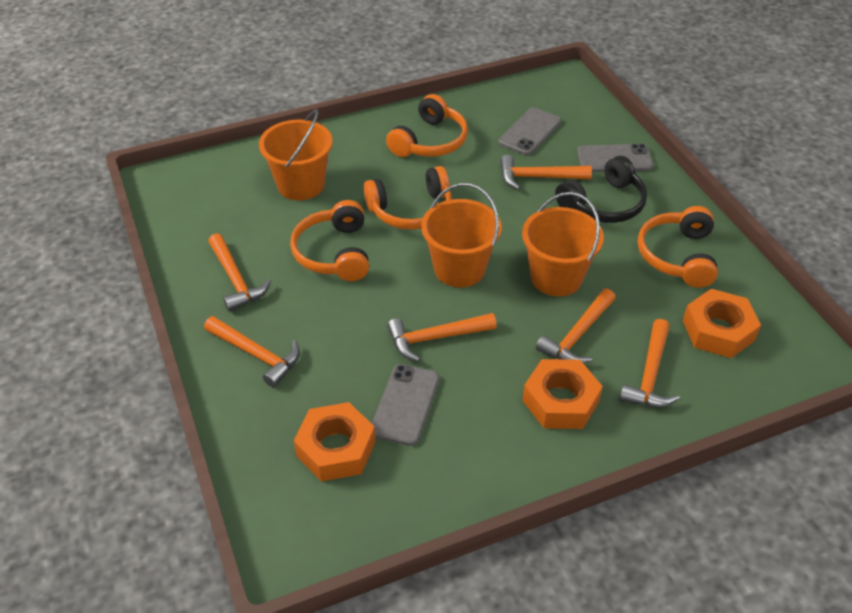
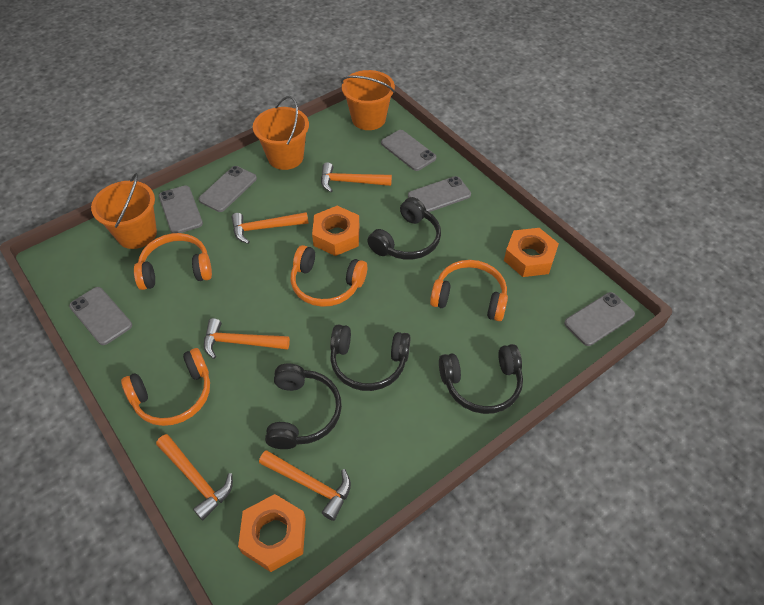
black headphones: 1 -> 4
grey phone: 3 -> 6
orange hammer: 6 -> 5

